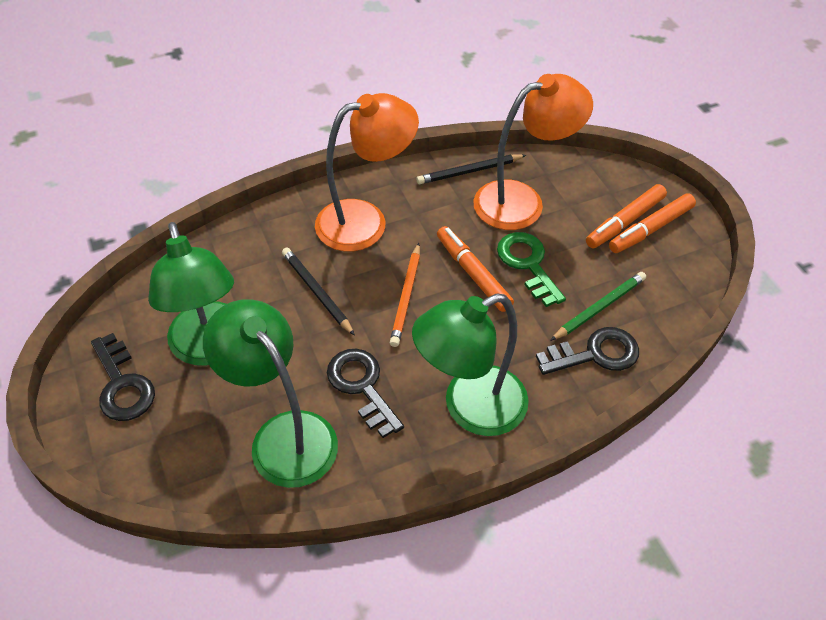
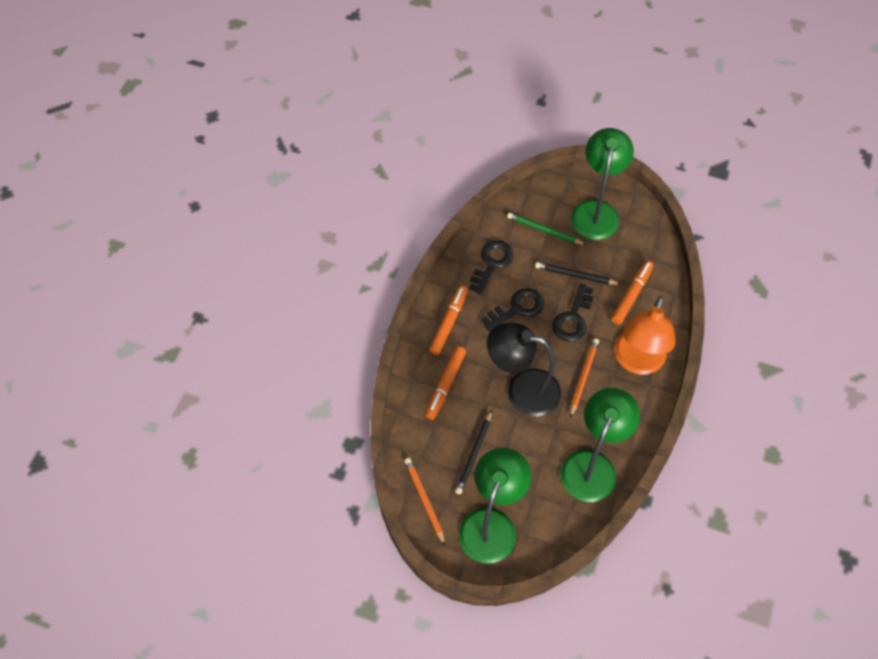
black lamp: 0 -> 1
green key: 1 -> 0
orange lamp: 2 -> 1
orange pencil: 1 -> 2

